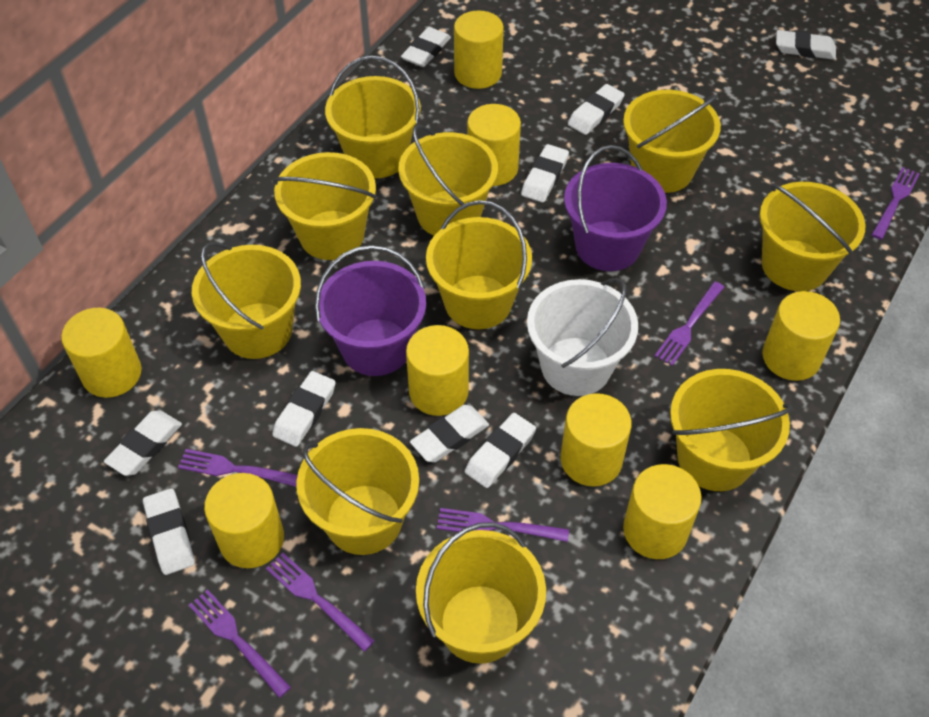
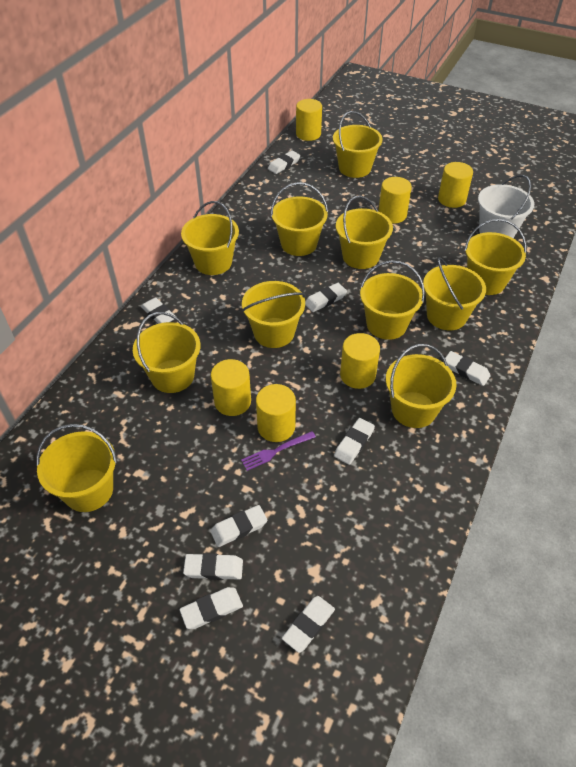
purple bucket: 2 -> 0
purple fork: 6 -> 1
yellow bucket: 10 -> 11
yellow cylinder: 8 -> 6

